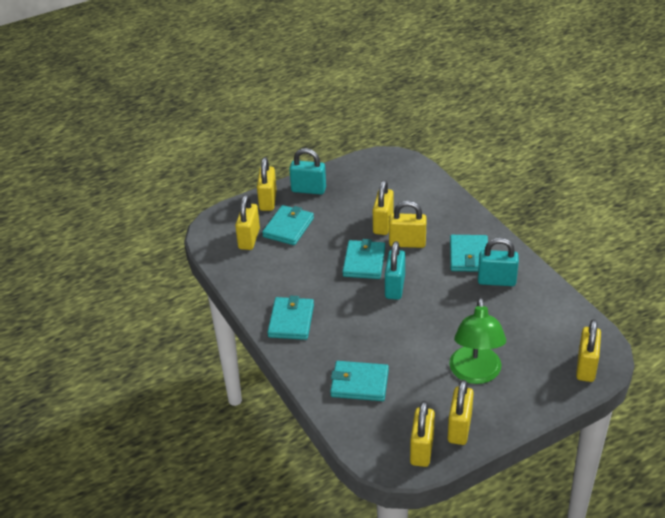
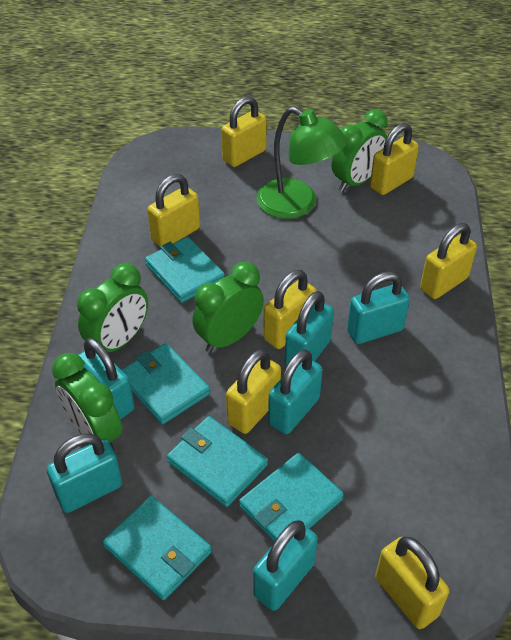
green clock: 0 -> 4
turquoise padlock: 3 -> 6

